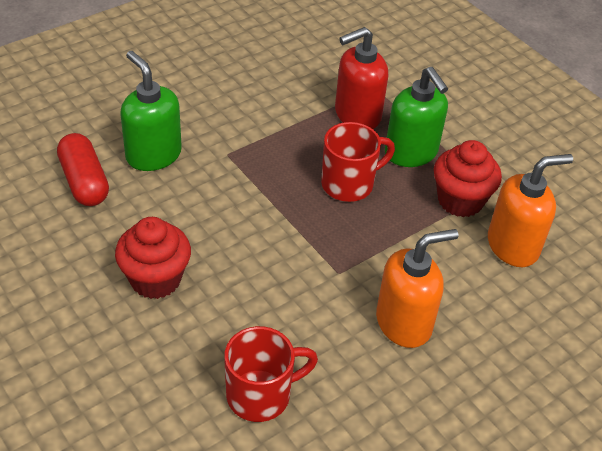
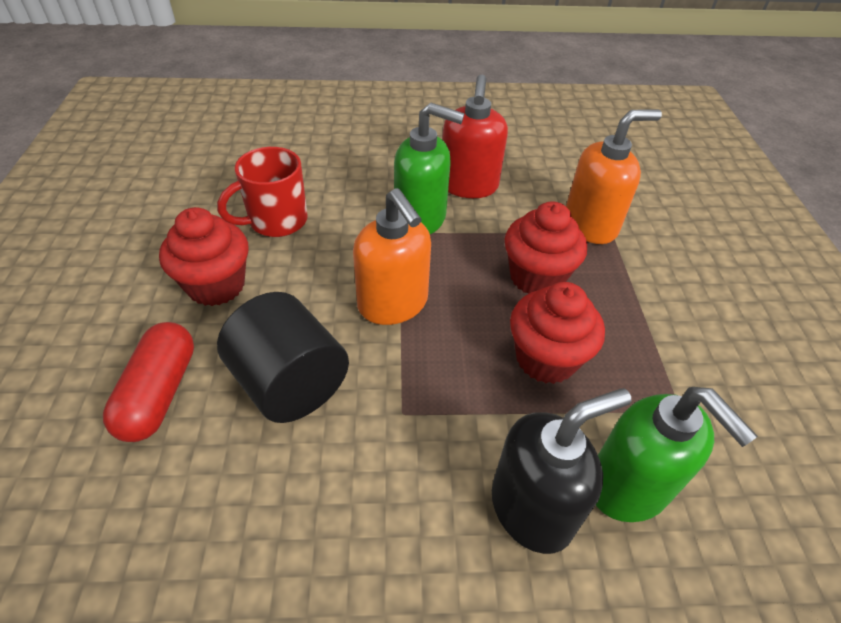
black cylinder: 0 -> 1
black soap dispenser: 0 -> 1
red cupcake: 2 -> 3
red mug: 2 -> 1

